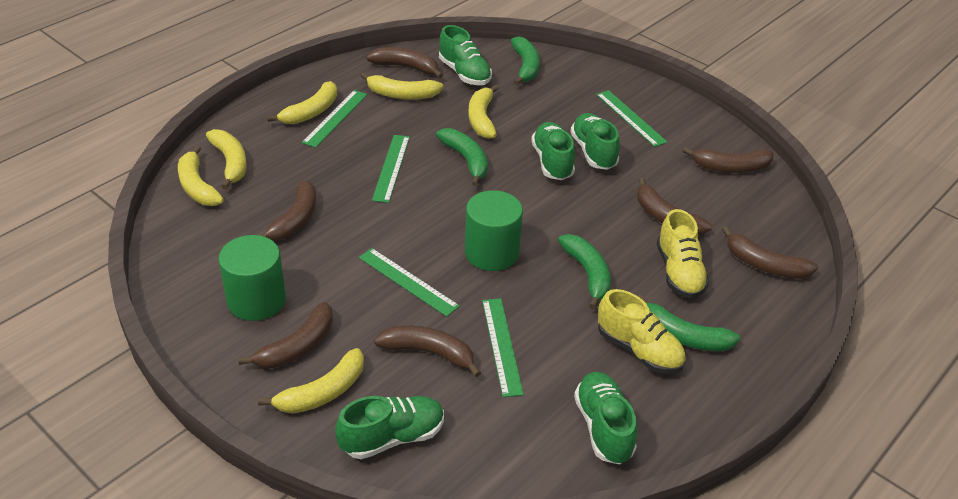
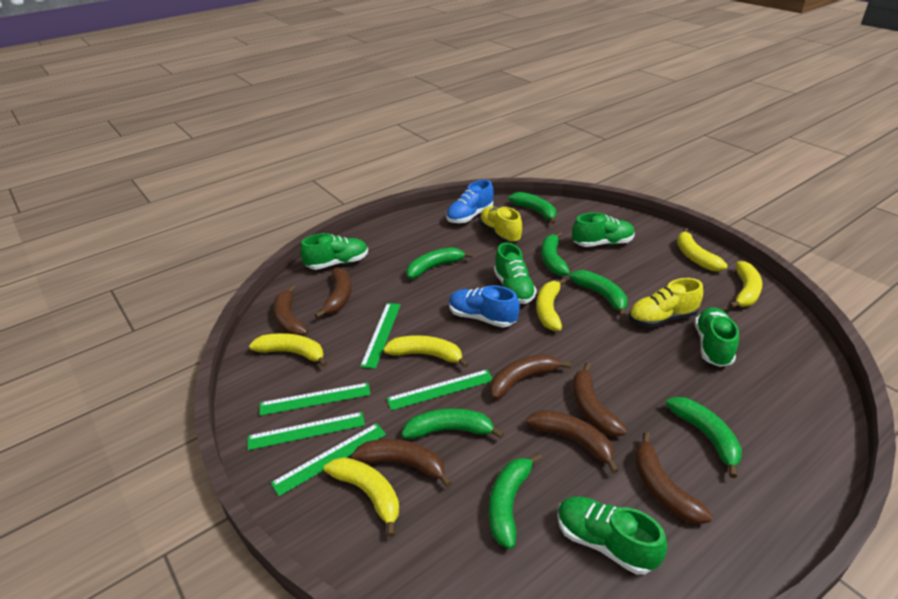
blue shoe: 0 -> 2
green banana: 4 -> 7
green cylinder: 2 -> 0

